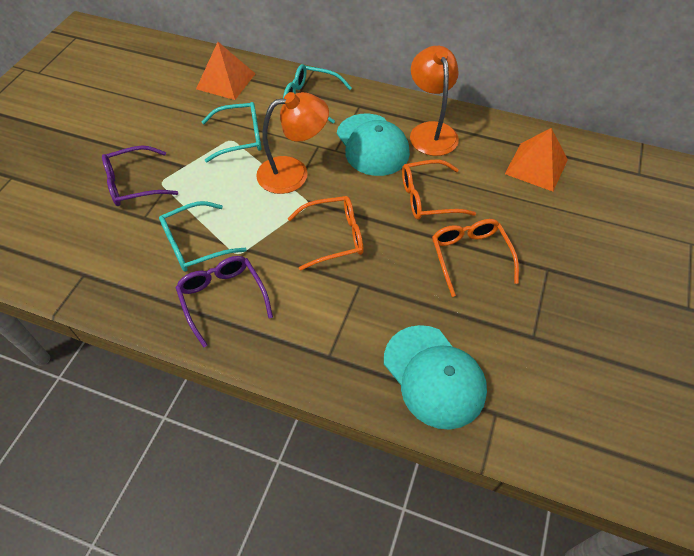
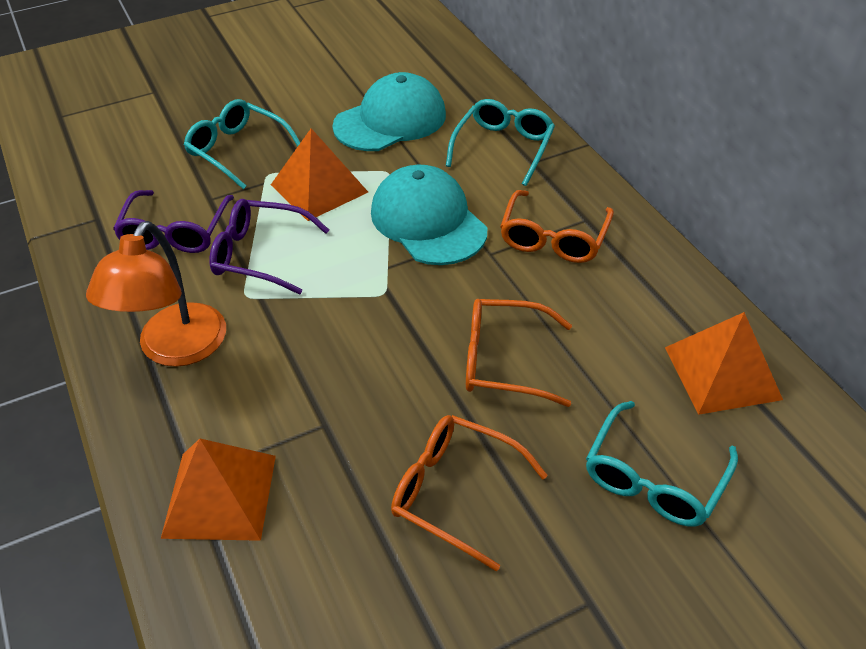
orange lamp: 2 -> 1
orange pyramid: 2 -> 3

